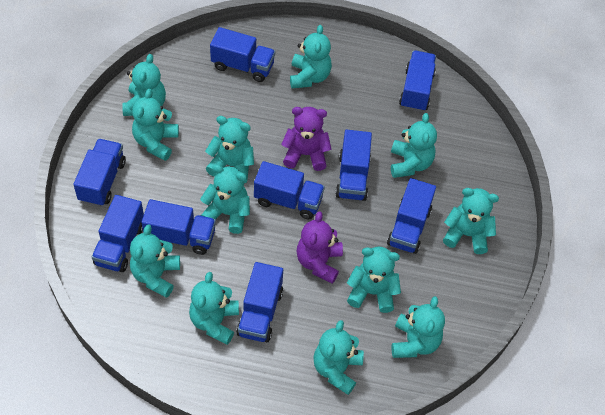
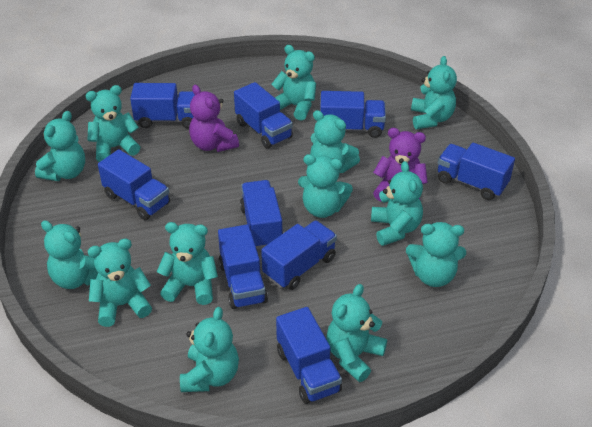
turquoise teddy bear: 12 -> 13

